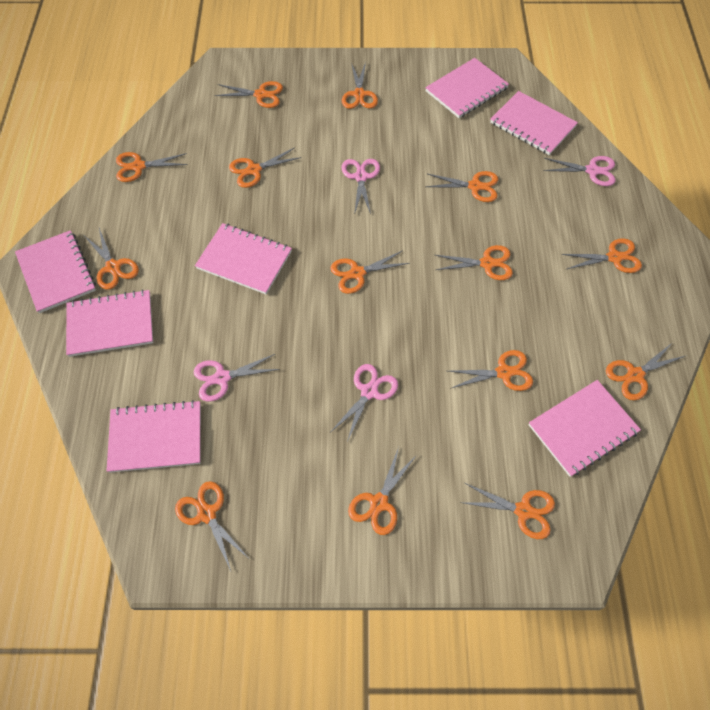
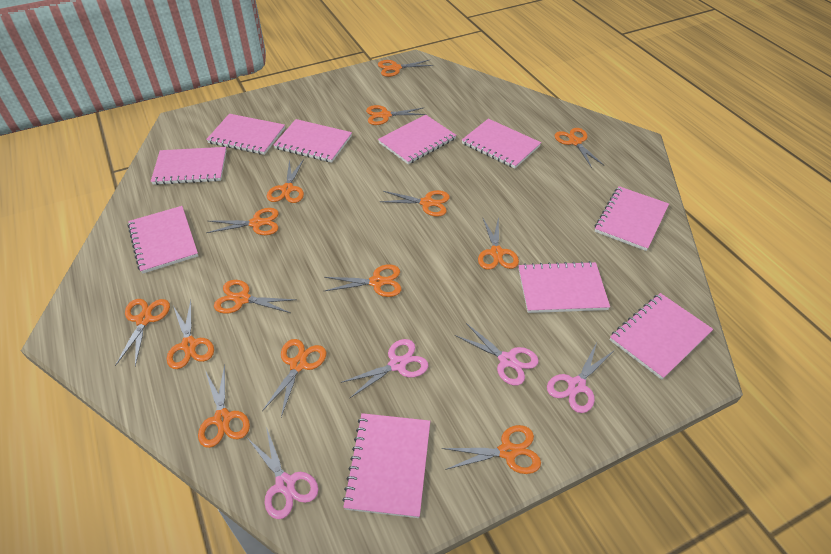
pink notebook: 7 -> 10

